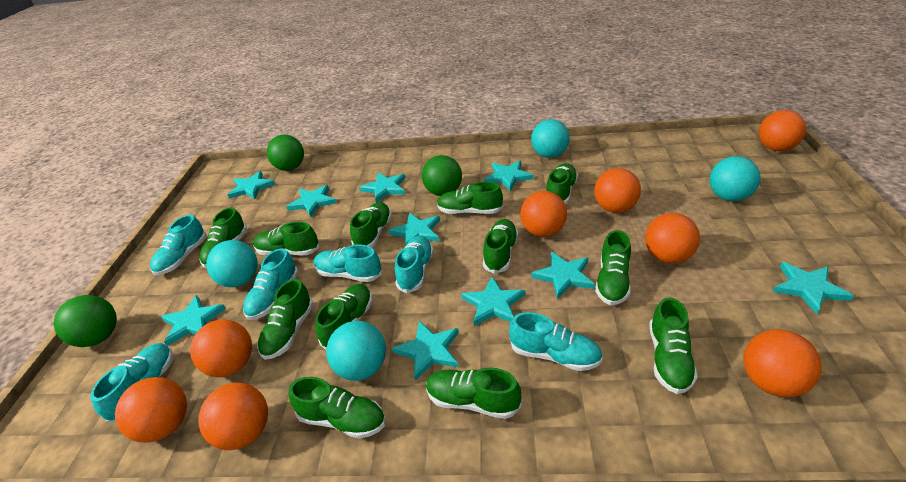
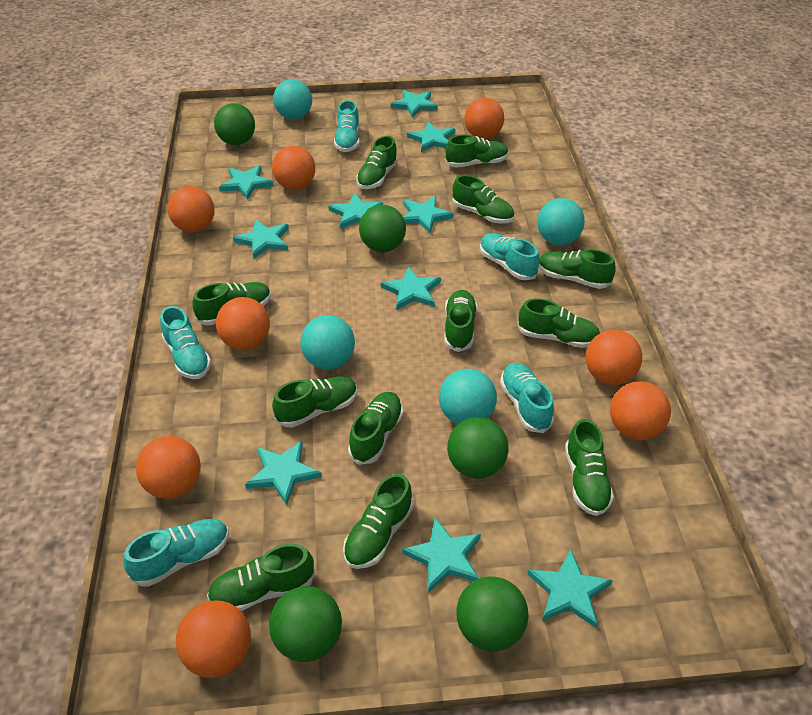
green ball: 3 -> 5
turquoise shoe: 6 -> 5

